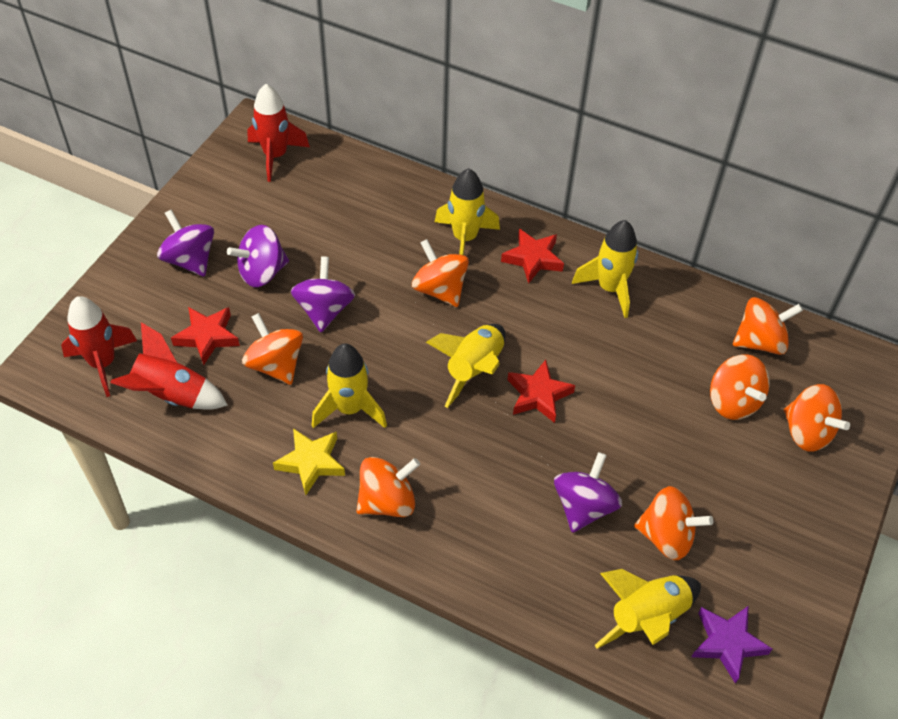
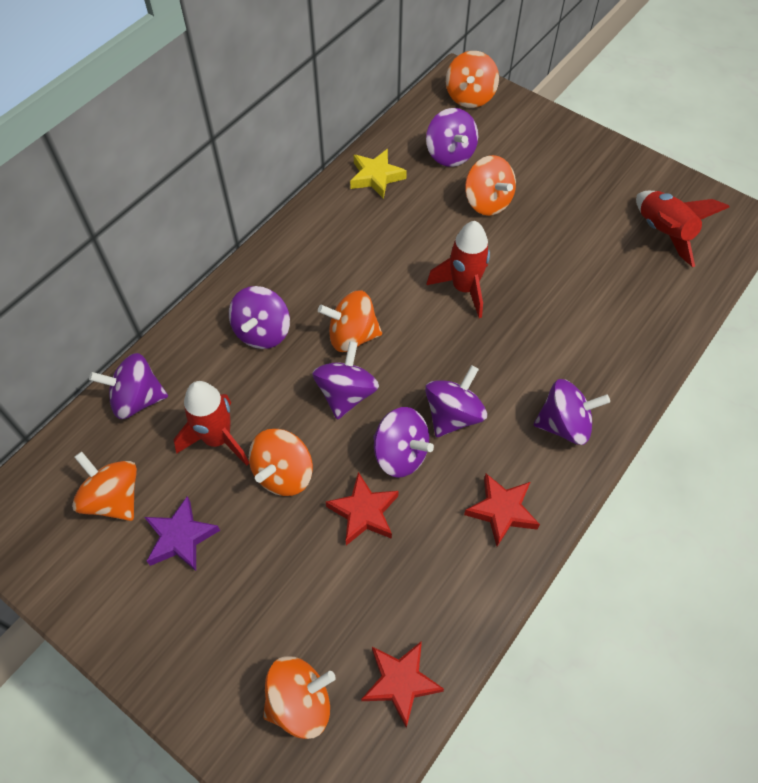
orange spinning top: 7 -> 6
purple spinning top: 4 -> 7
yellow rocket: 5 -> 0

